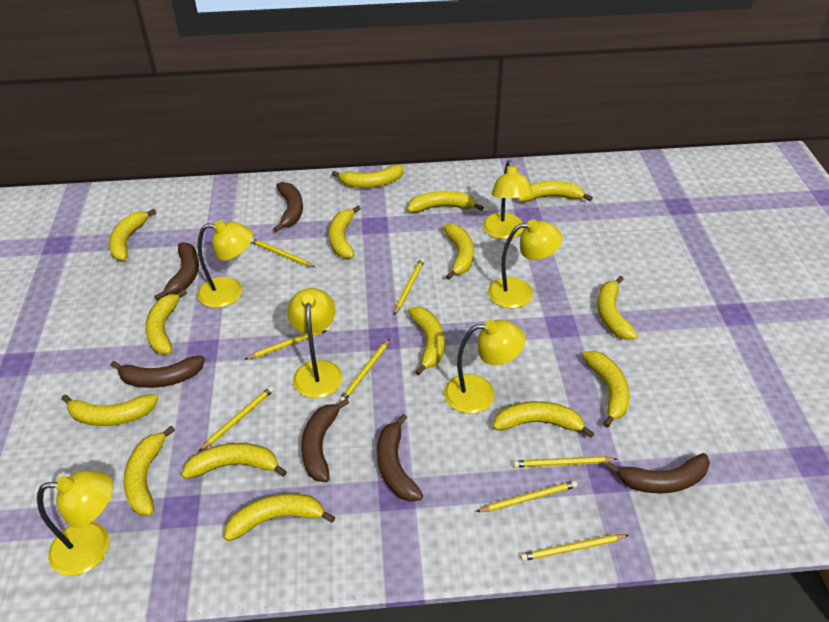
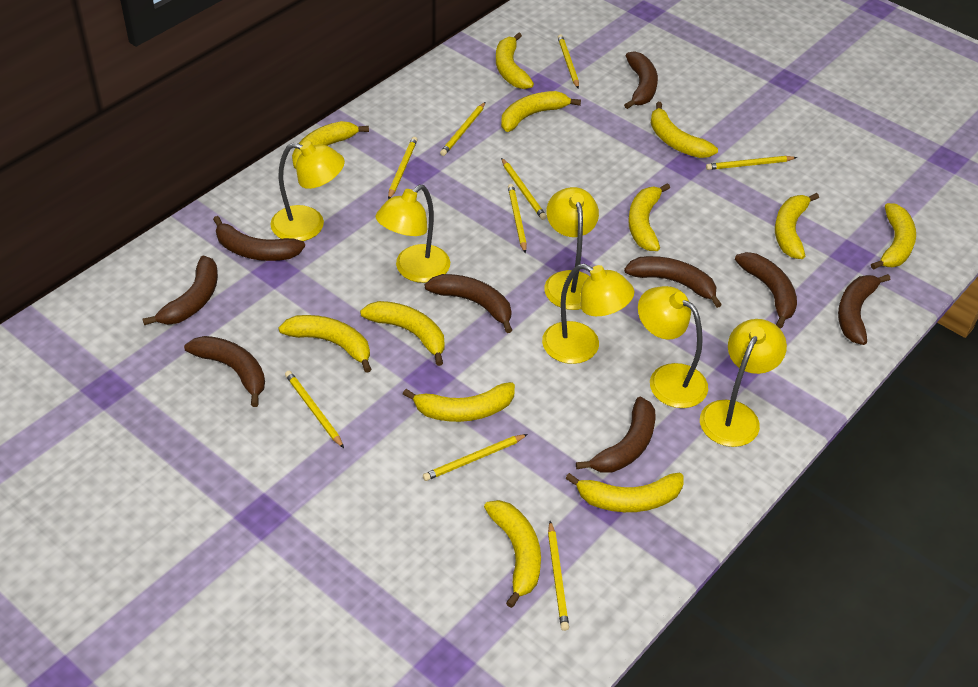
brown banana: 6 -> 9
yellow banana: 15 -> 12
yellow pencil: 8 -> 9

